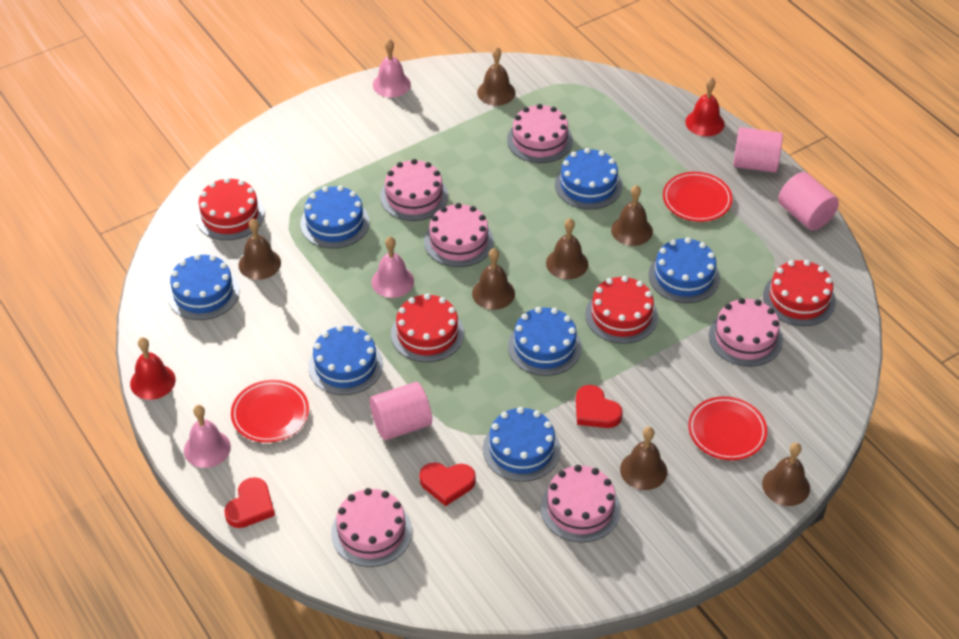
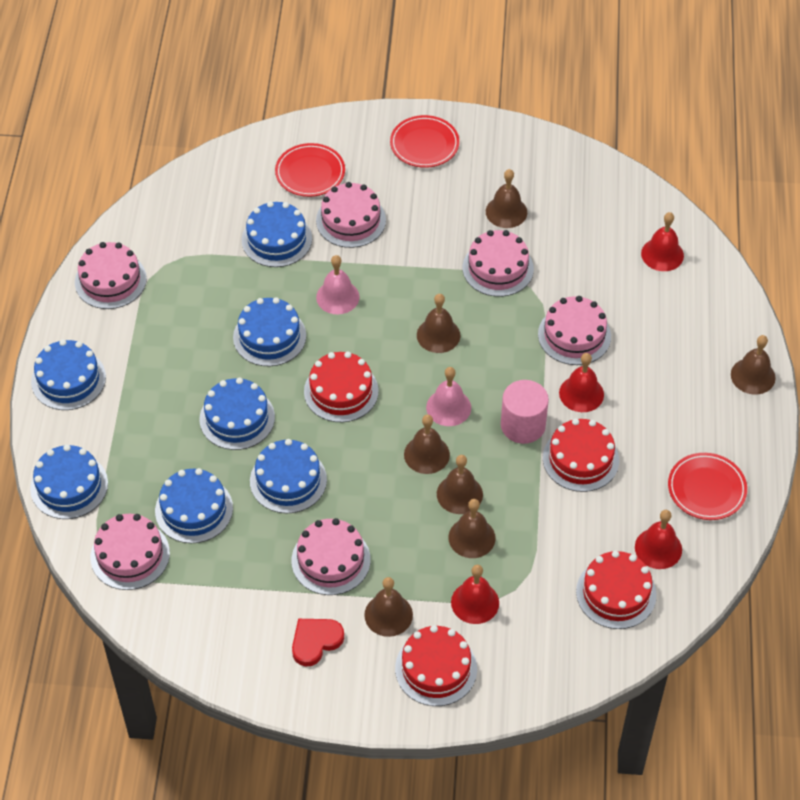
pink bell: 3 -> 2
pink cylinder: 3 -> 1
red bell: 2 -> 4
red heart: 3 -> 1

